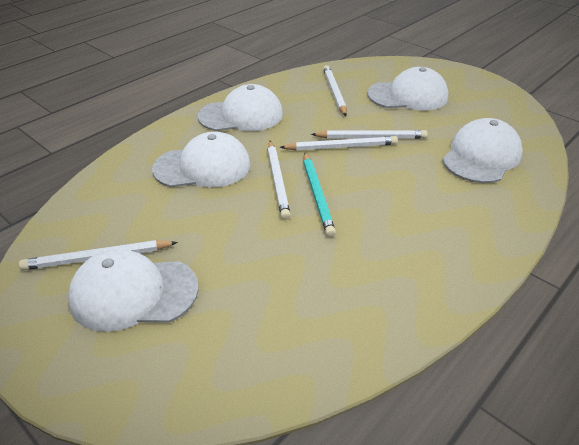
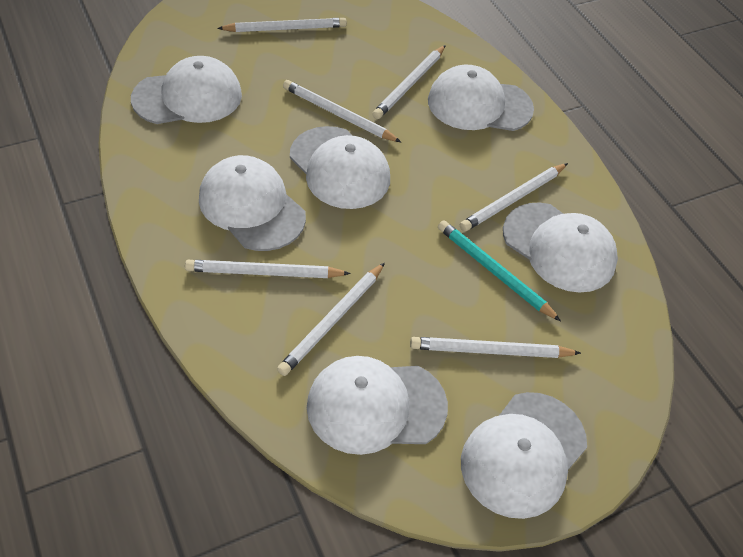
white cap: 5 -> 7
white pencil: 5 -> 7

